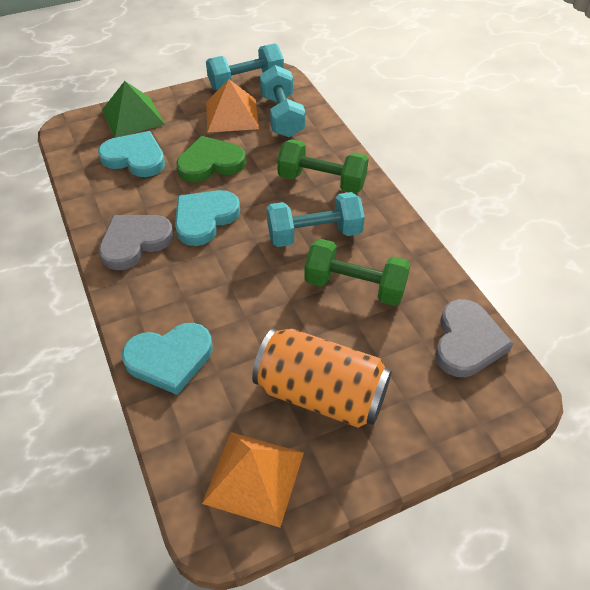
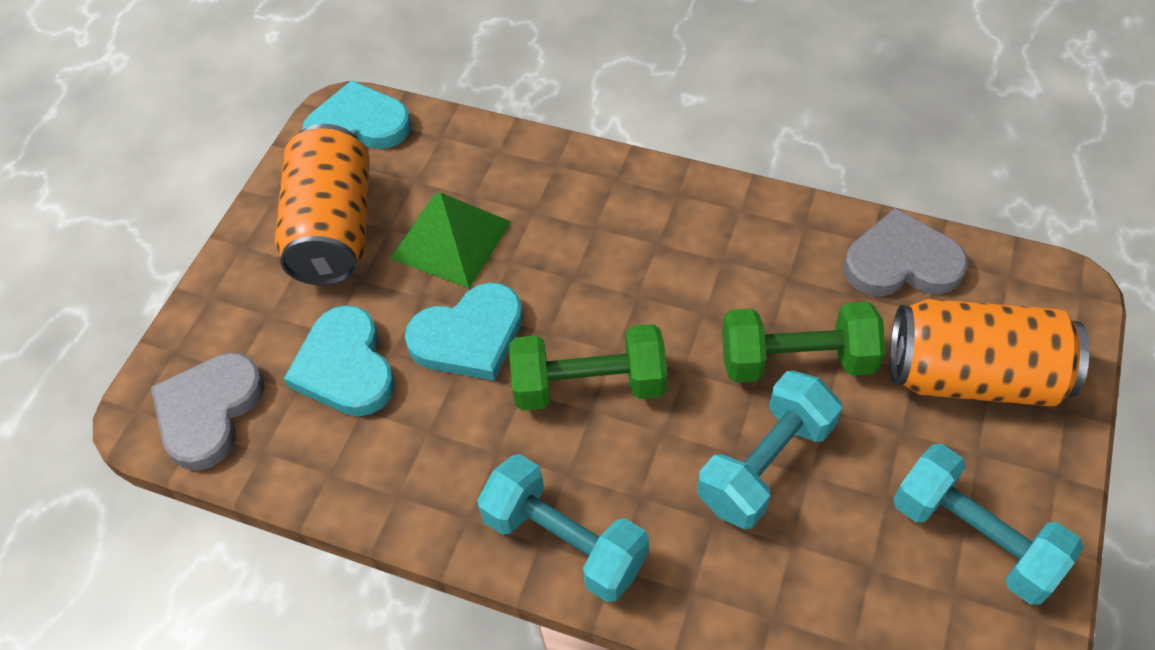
green heart: 1 -> 0
orange can: 1 -> 2
orange pyramid: 2 -> 0

